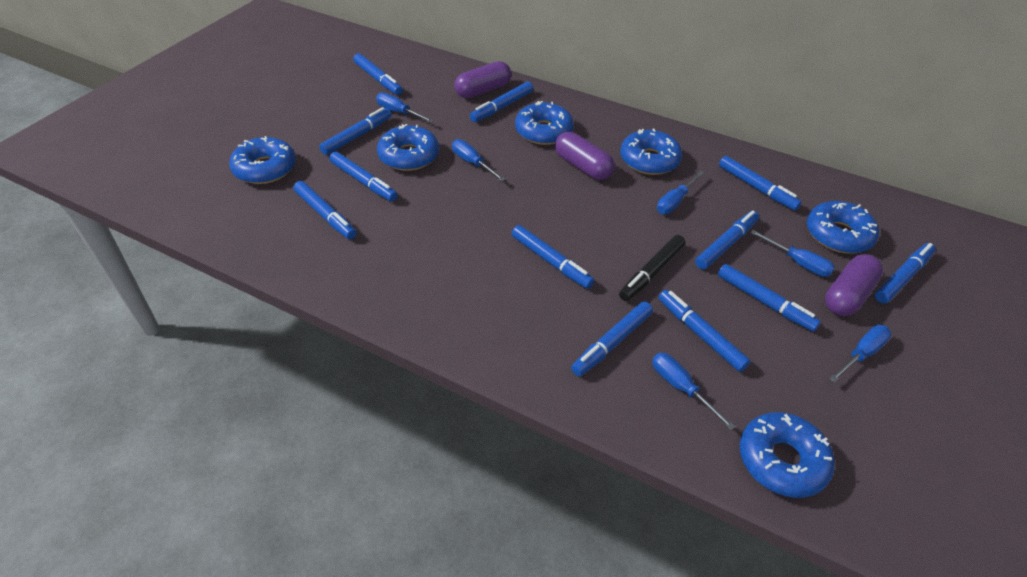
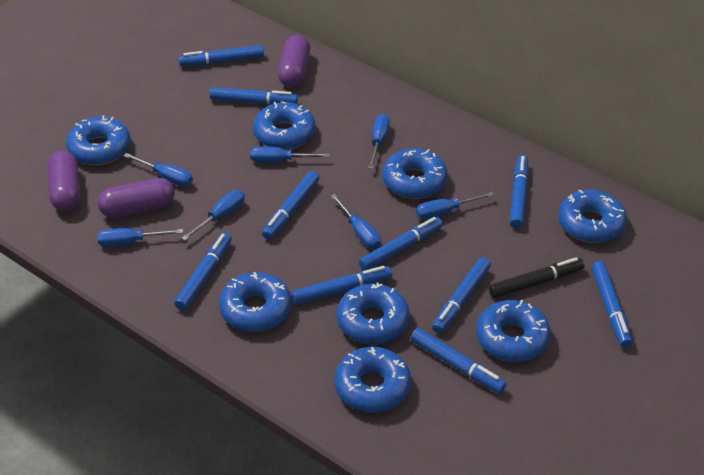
blue donut: 6 -> 8
blue marker: 12 -> 10
blue screwdriver: 6 -> 7

